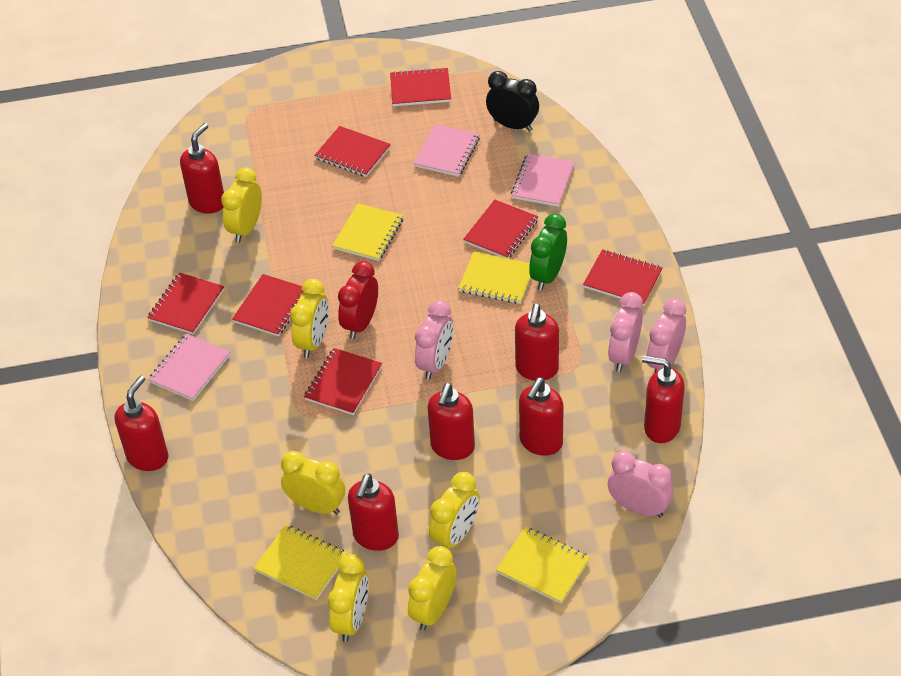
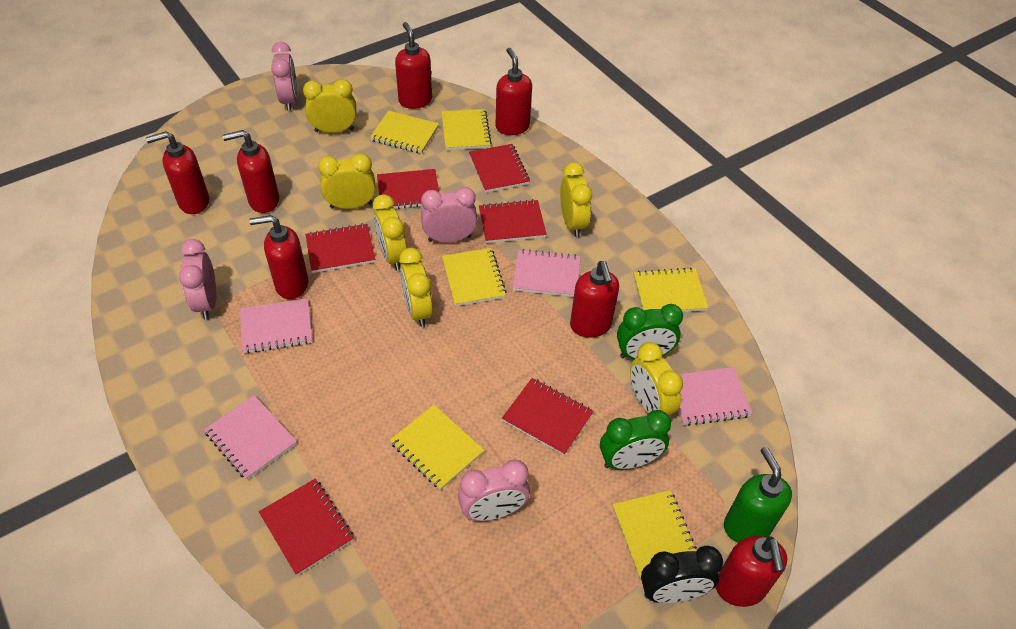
green clock: 1 -> 2
green soap dispenser: 0 -> 1
pink notebook: 3 -> 4
red clock: 1 -> 0
red notebook: 7 -> 6
yellow notebook: 4 -> 6

